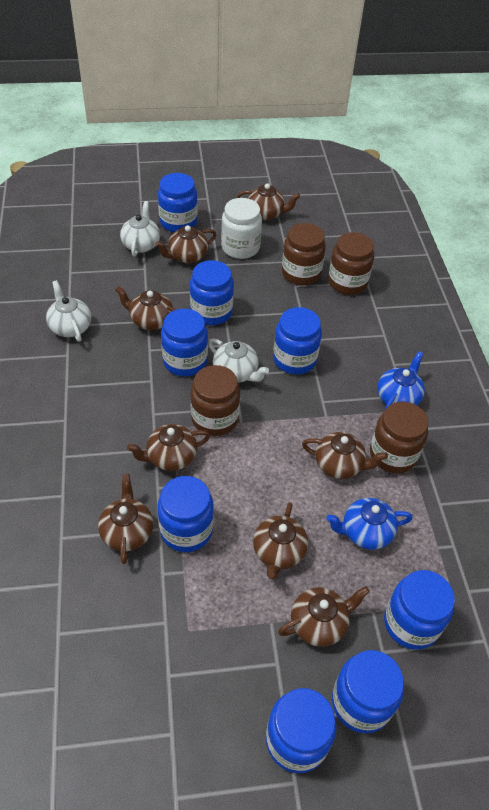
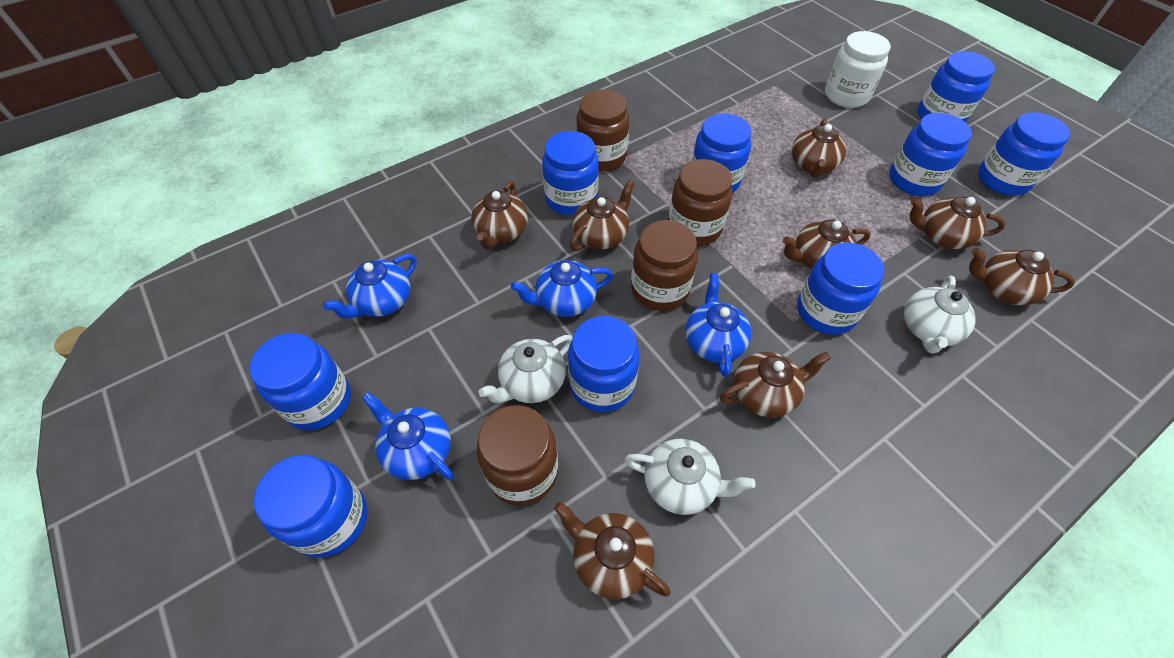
blue jar: 8 -> 9
blue teapot: 2 -> 4

